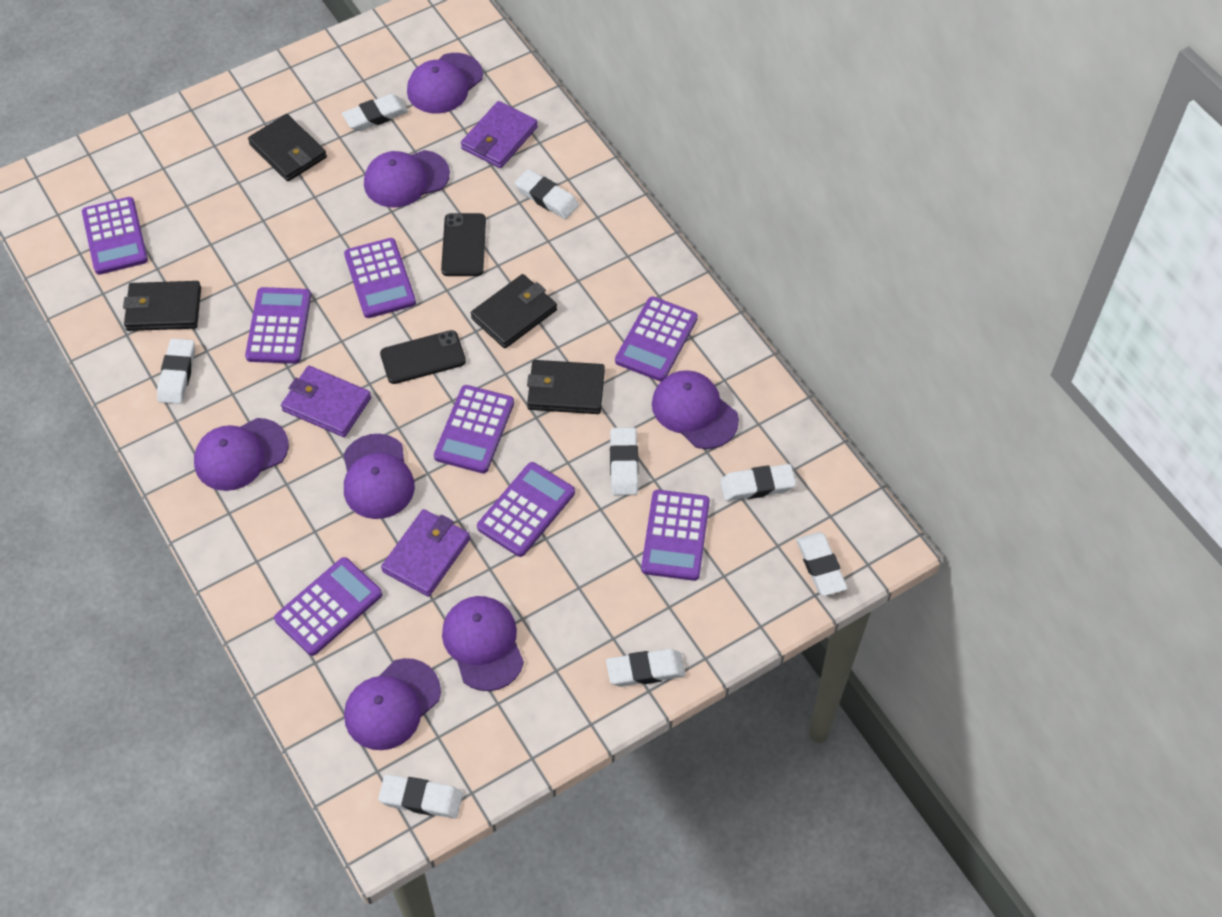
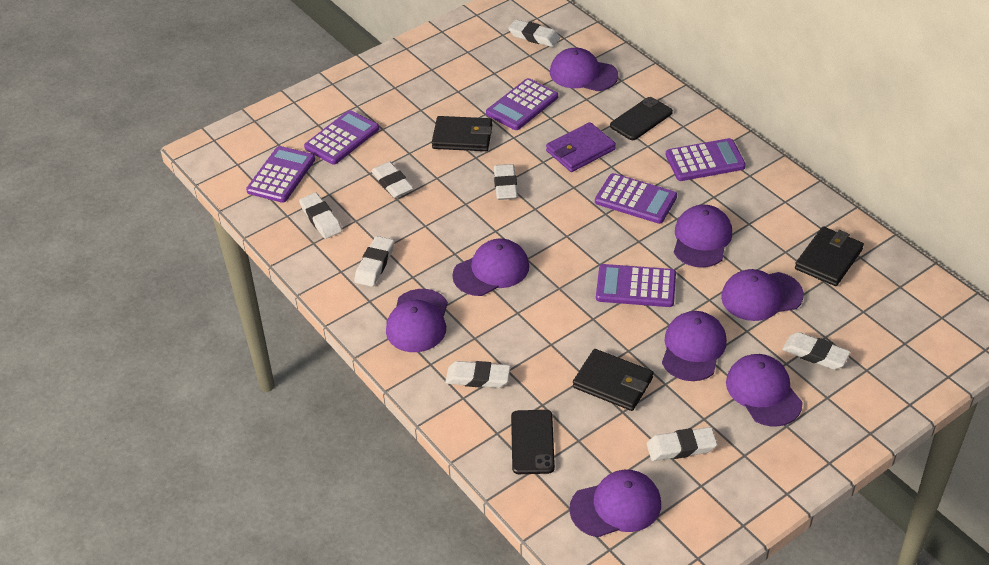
black wallet: 4 -> 3
purple calculator: 8 -> 6
purple cap: 7 -> 8
purple wallet: 3 -> 1

